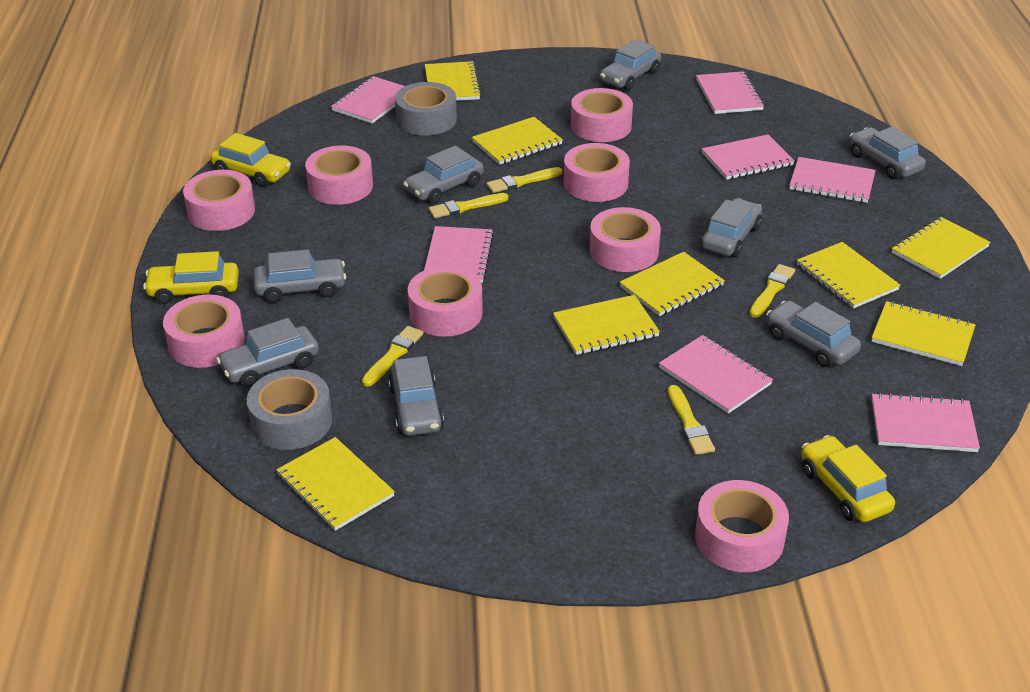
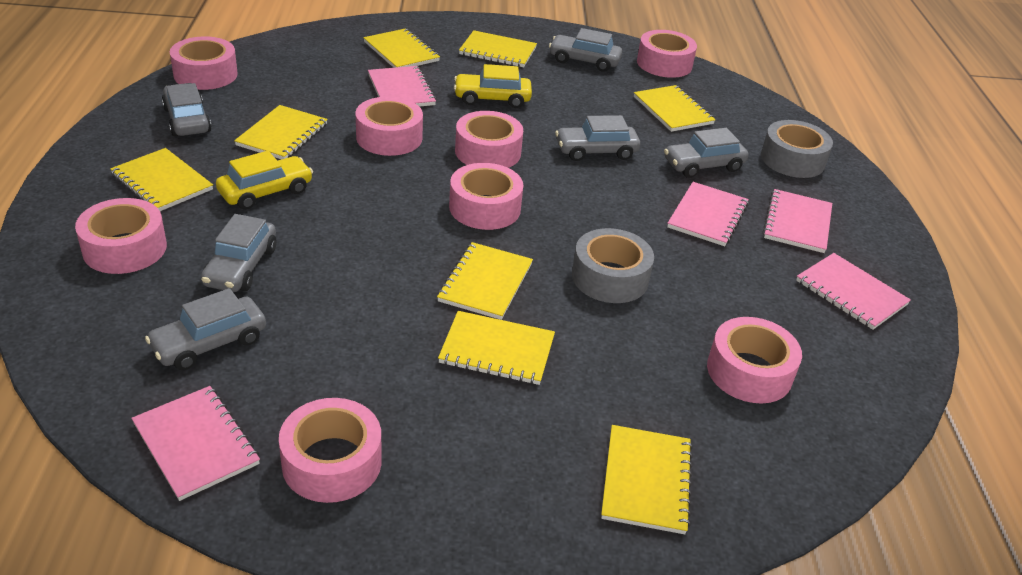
grey car: 8 -> 6
pink notebook: 7 -> 5
yellow brush: 5 -> 0
yellow car: 3 -> 2

